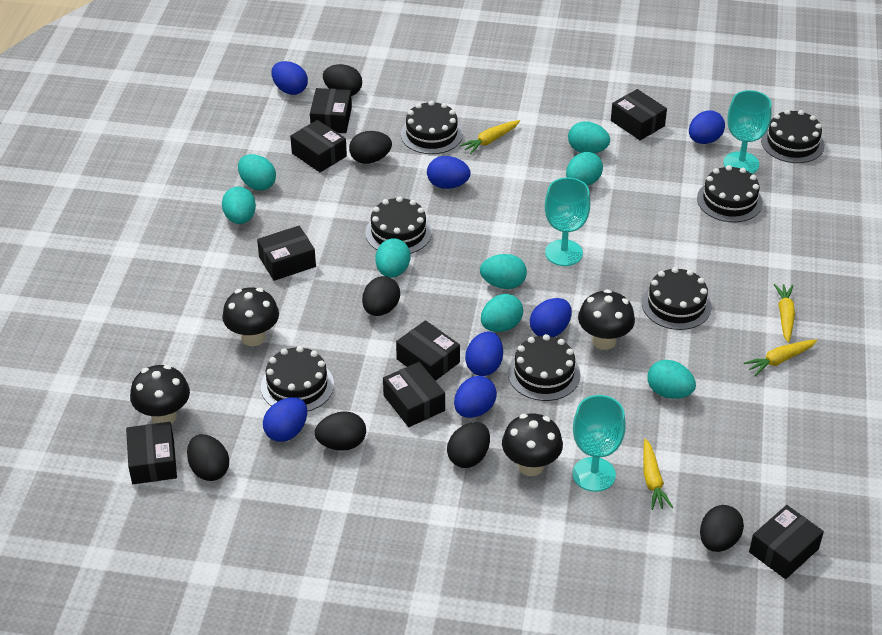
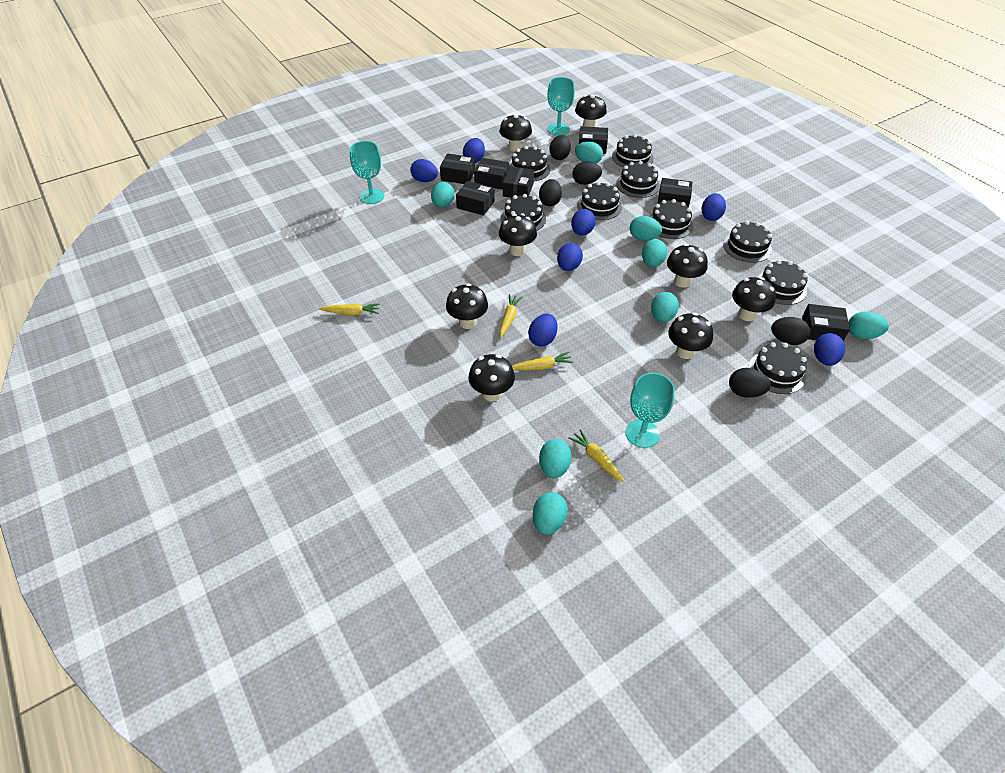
black box: 8 -> 7
black cake: 7 -> 9
black egg: 7 -> 5
black mushroom: 4 -> 8

